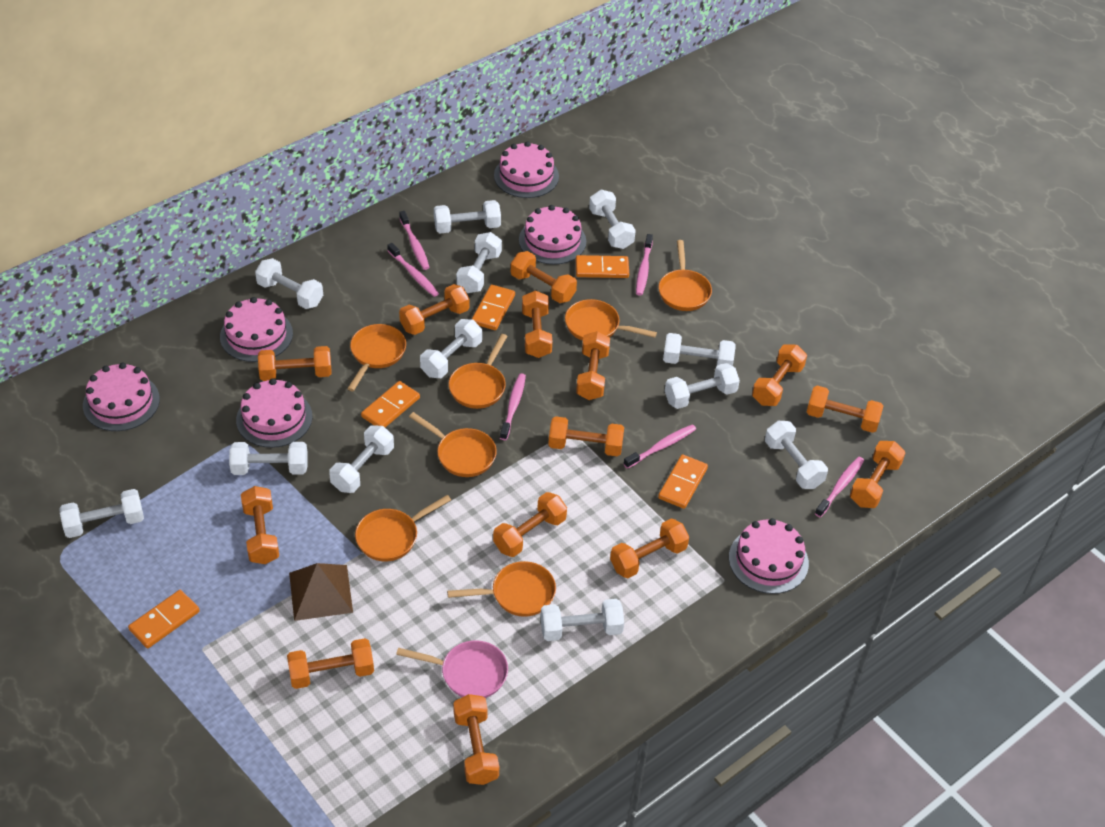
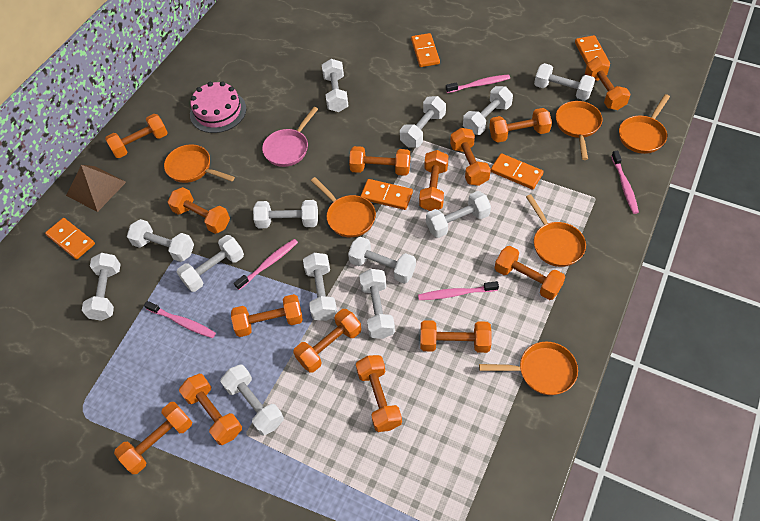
orange pan: 7 -> 6
pink cake: 6 -> 1
pink toothbrush: 6 -> 5
white dumbbell: 12 -> 13

